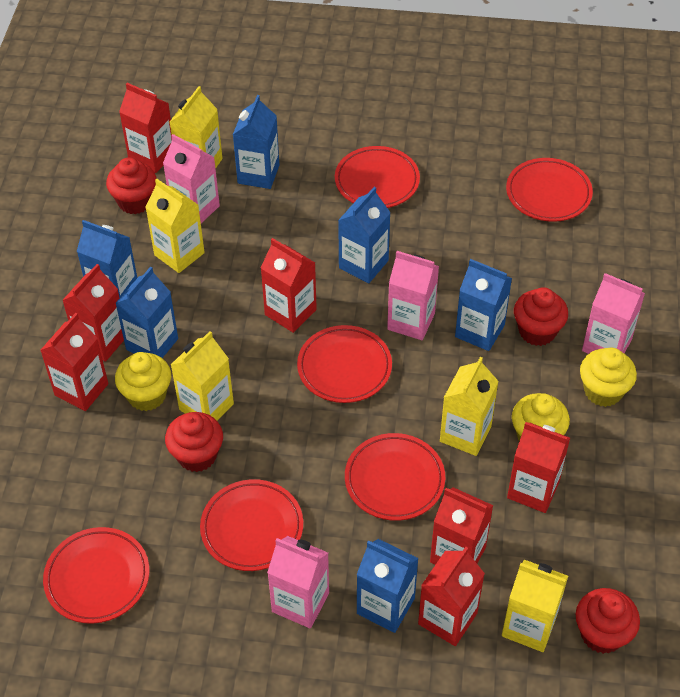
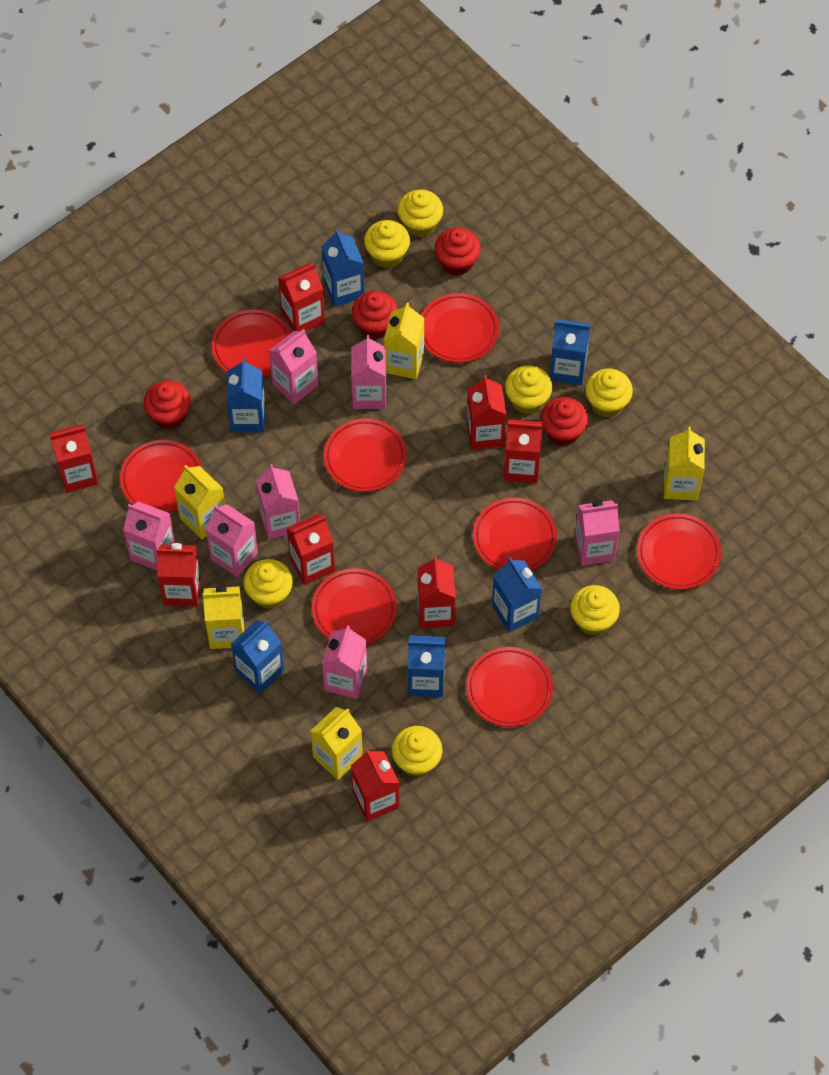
pink carton: 4 -> 7
red carton: 7 -> 8
red plate: 6 -> 8
yellow cupcake: 3 -> 7

